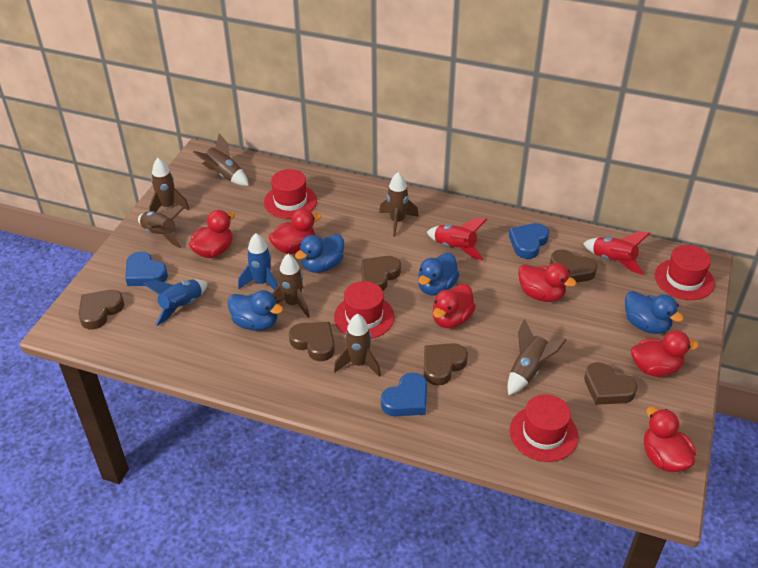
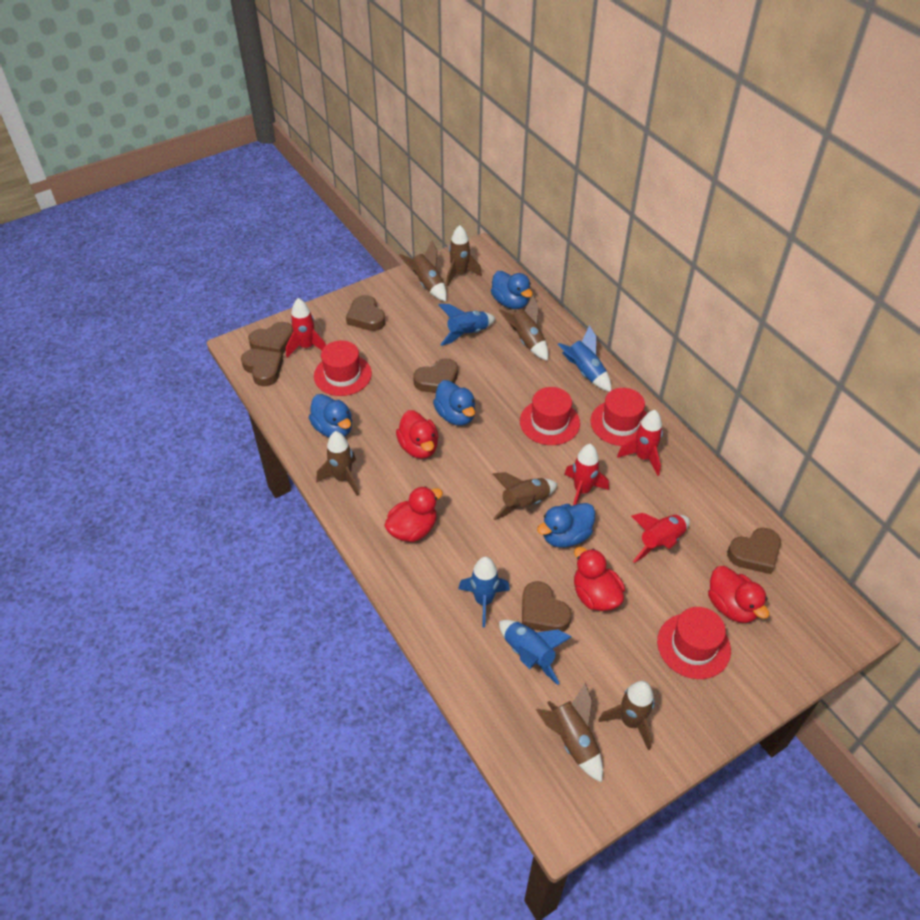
blue heart: 3 -> 0
blue rocket: 2 -> 4
red duck: 6 -> 4
red rocket: 2 -> 4

